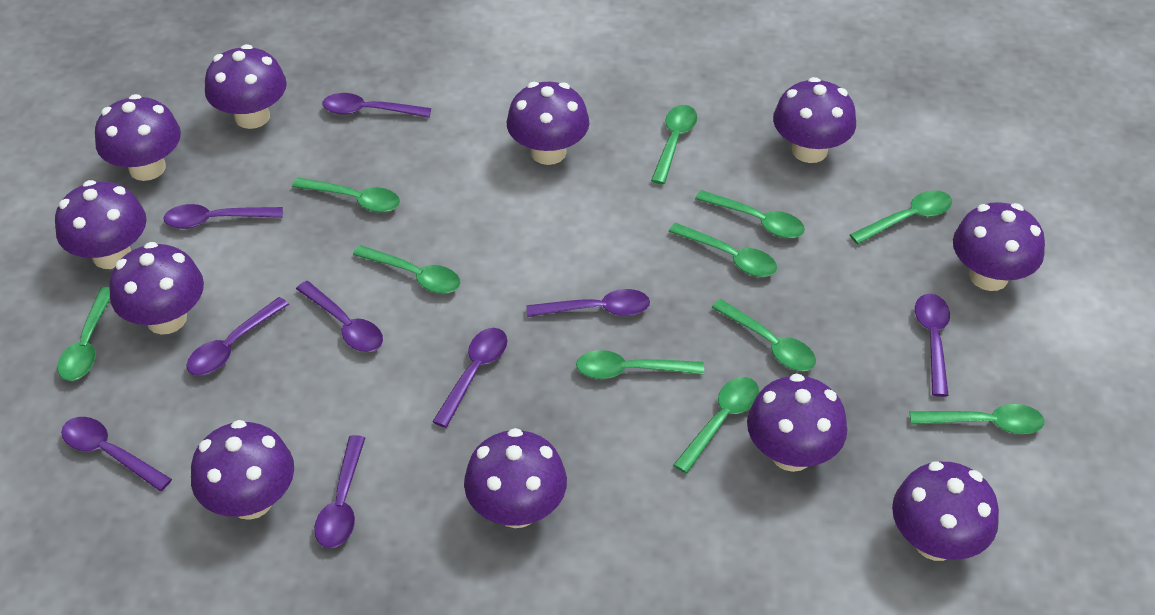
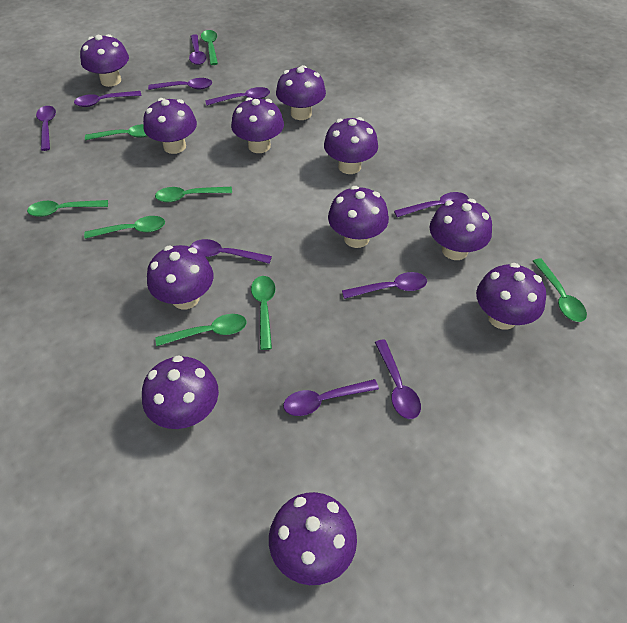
green spoon: 11 -> 8
purple spoon: 9 -> 10

